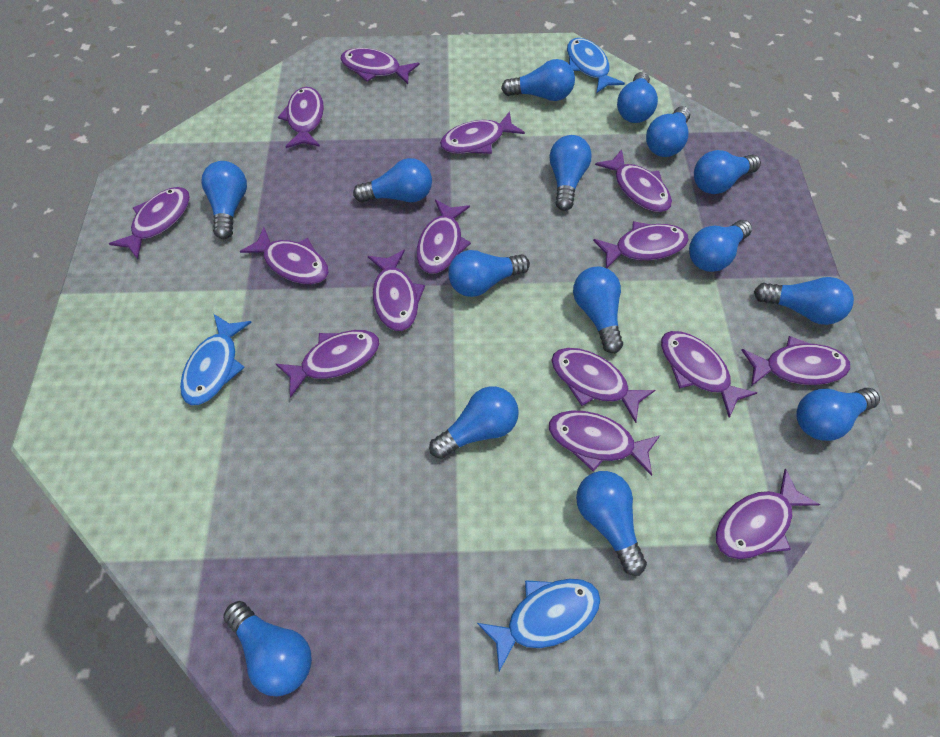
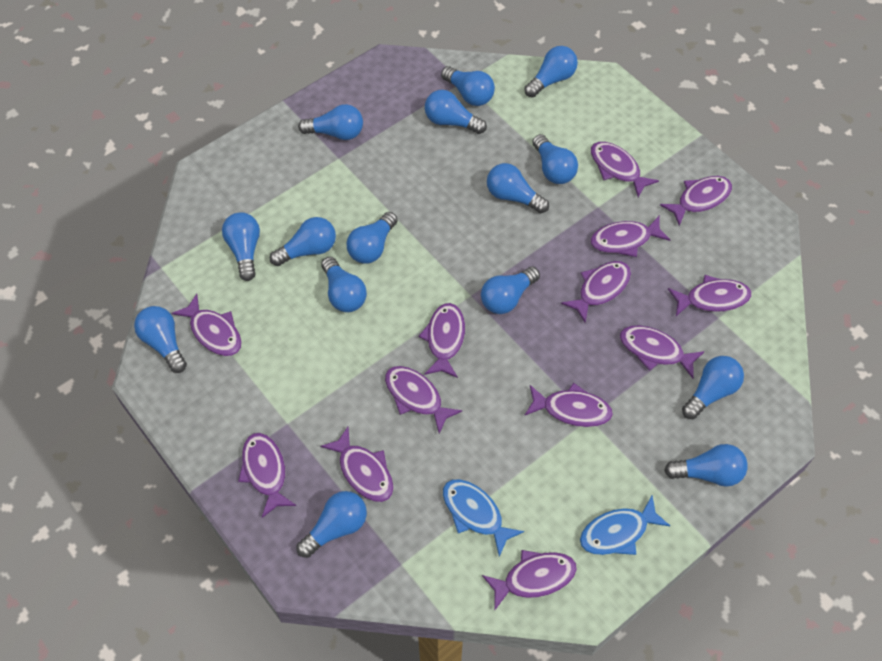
blue fish: 3 -> 2
purple fish: 15 -> 13

